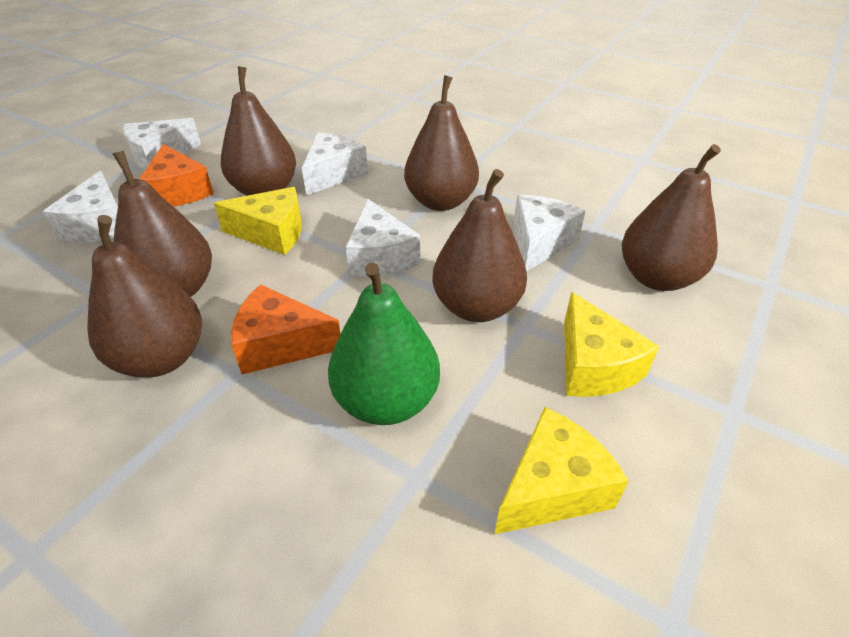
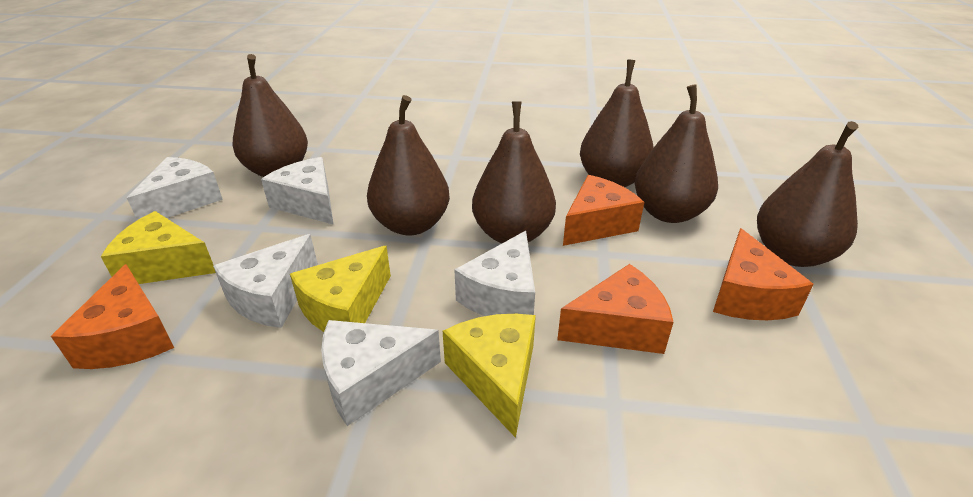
green pear: 1 -> 0
orange cheese: 2 -> 4

